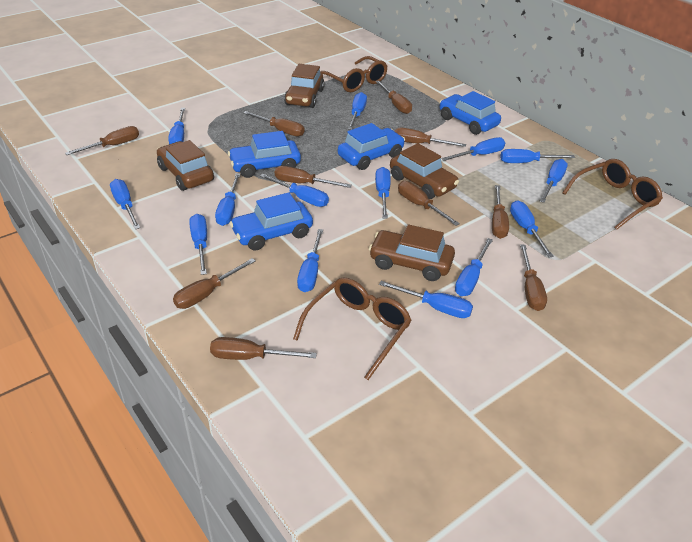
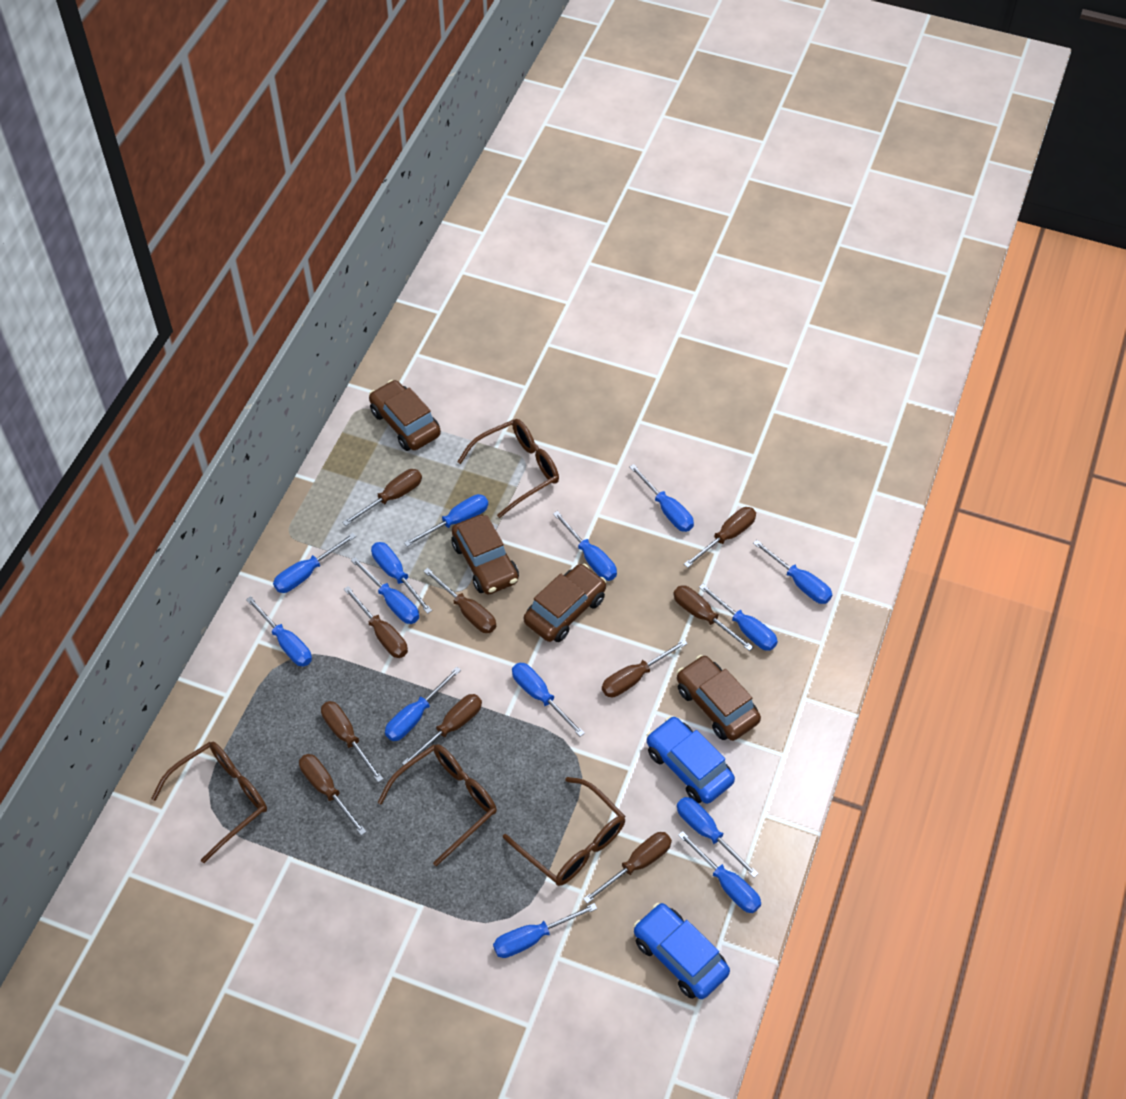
blue car: 4 -> 2
brown glasses: 3 -> 4

